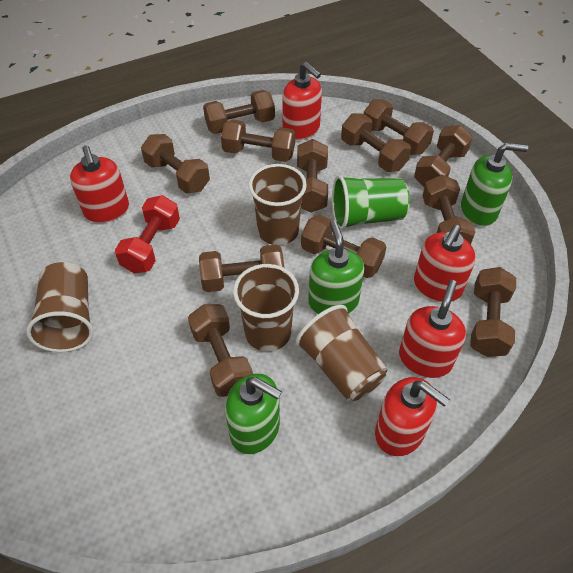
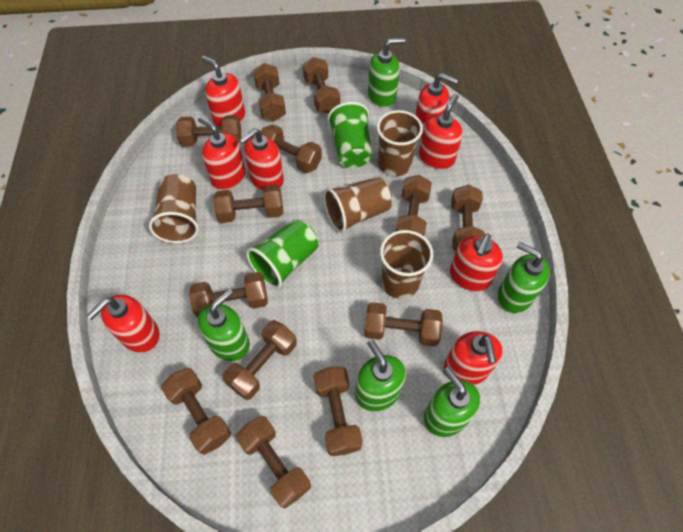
brown dumbbell: 12 -> 13
green cup: 1 -> 2
green soap dispenser: 3 -> 5
red dumbbell: 1 -> 0
red soap dispenser: 5 -> 8

